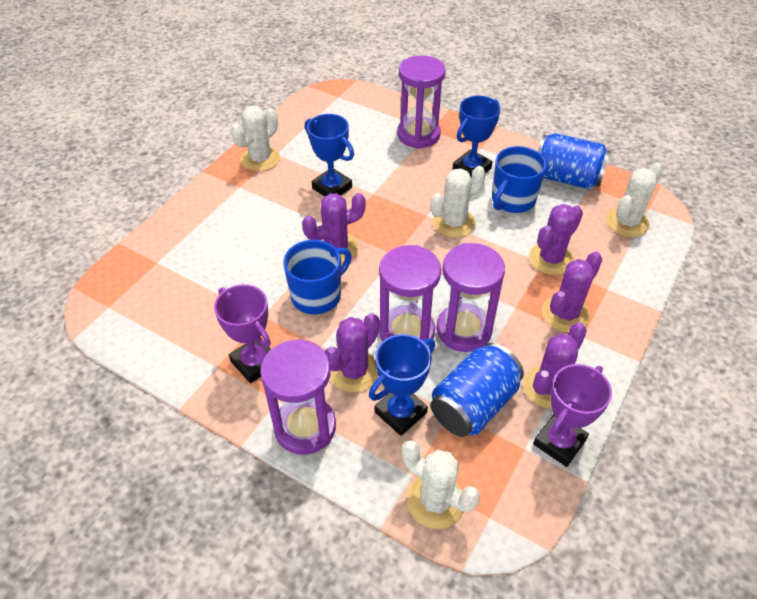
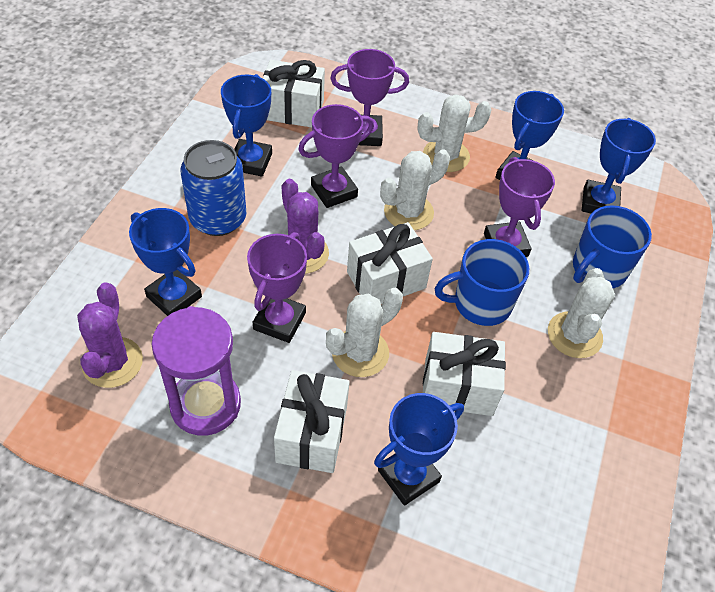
blue can: 2 -> 1
blue trophy: 3 -> 5
purple cactus: 5 -> 2
purple hourglass: 4 -> 1
purple trophy: 2 -> 4
white gift: 0 -> 4

